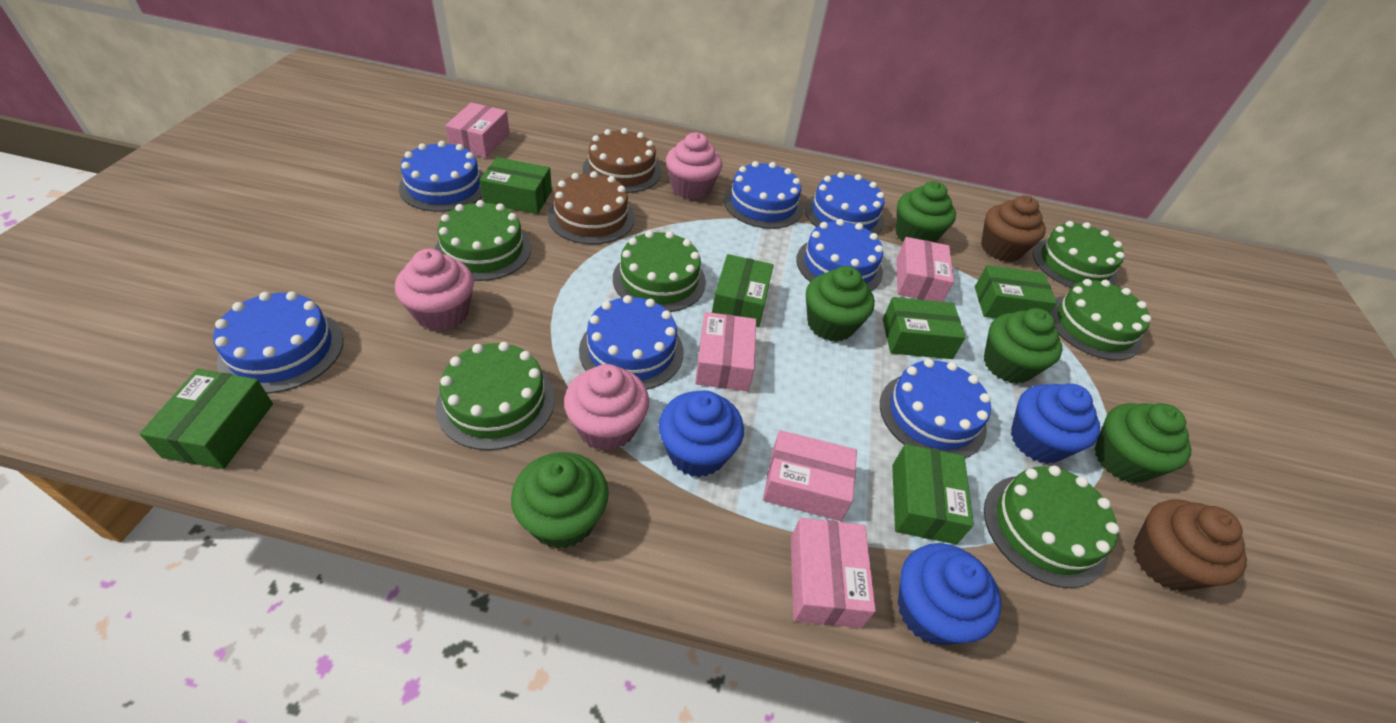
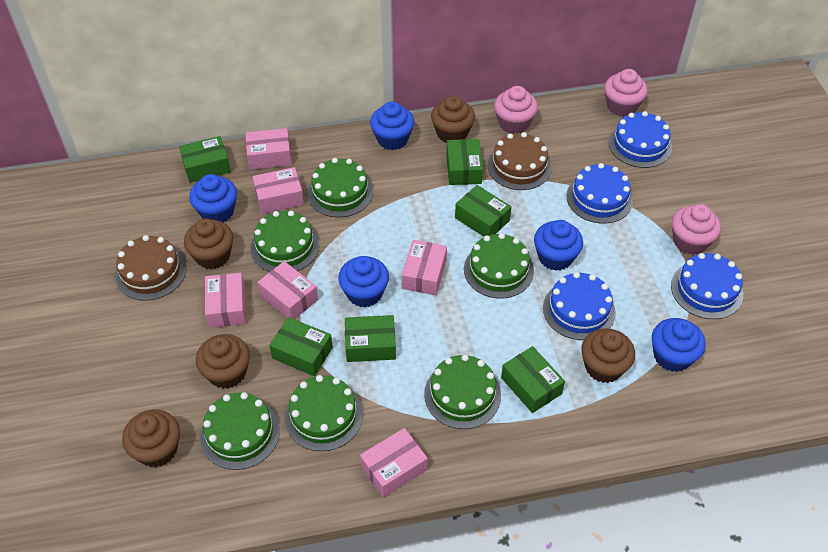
blue cake: 7 -> 4
blue cupcake: 3 -> 5
brown cupcake: 2 -> 5
green cupcake: 5 -> 0
pink box: 5 -> 6

